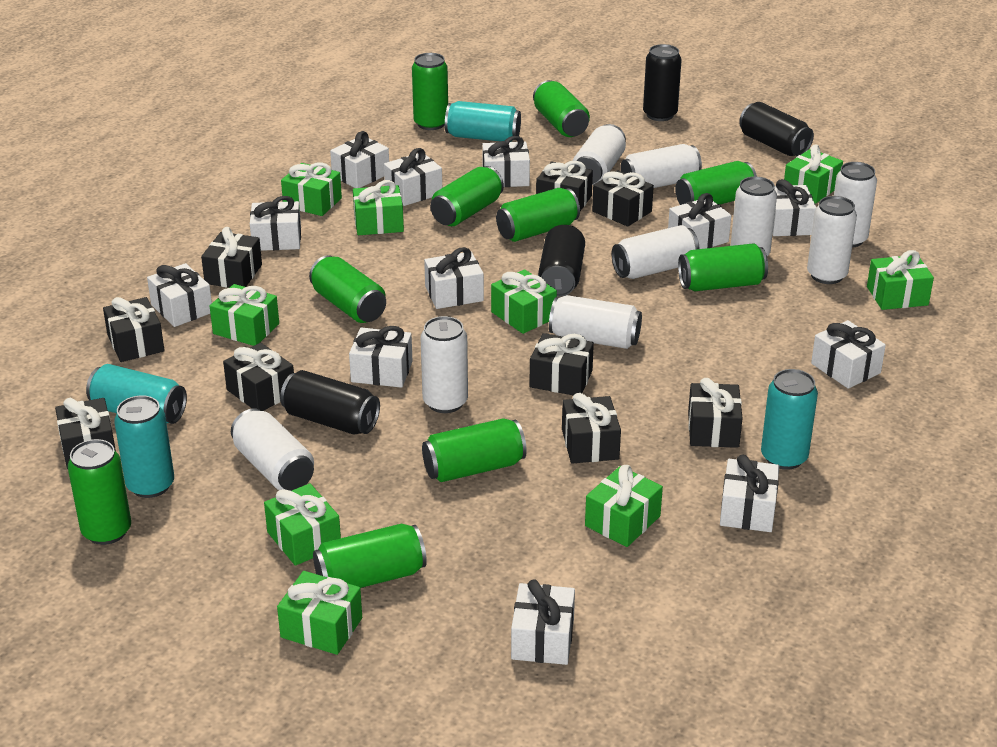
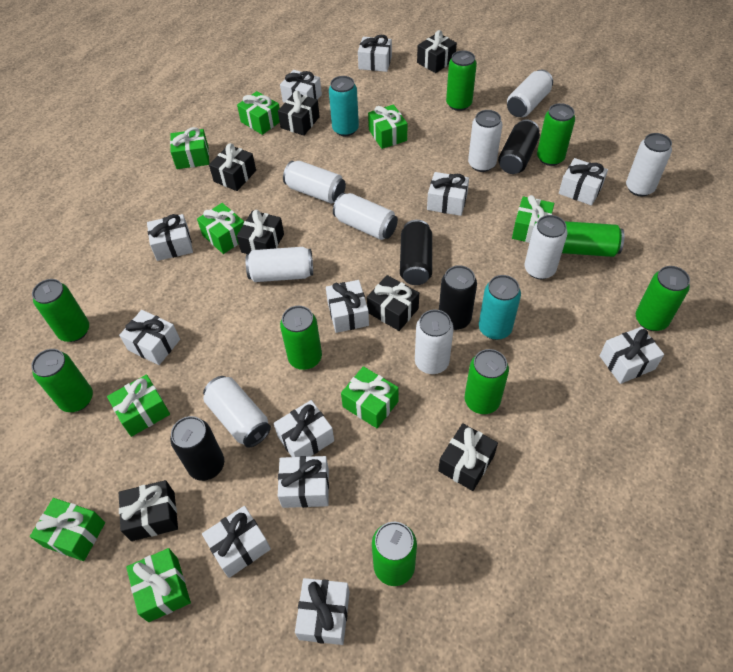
black gift: 9 -> 7
green can: 10 -> 9
turquoise can: 4 -> 2

